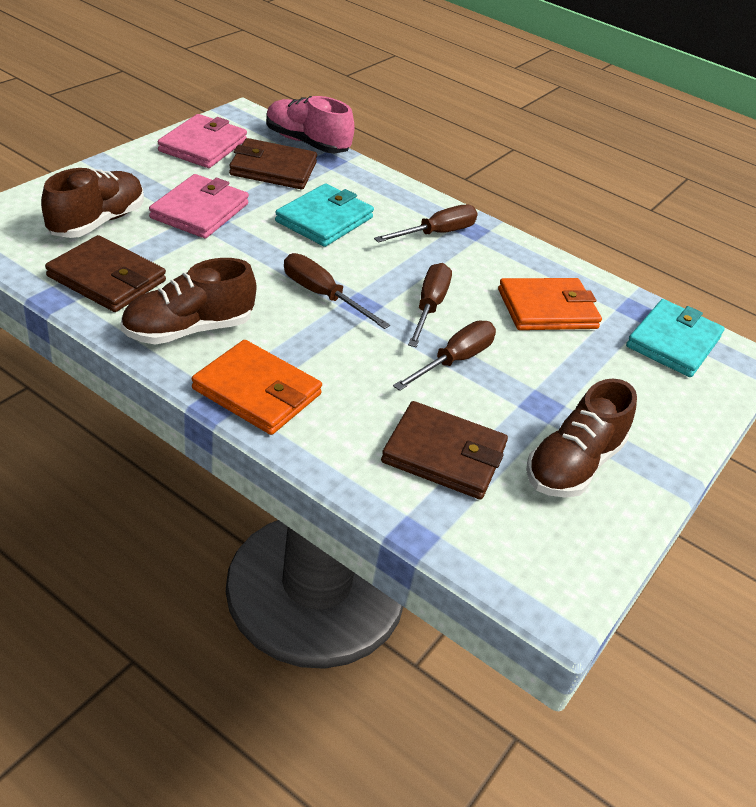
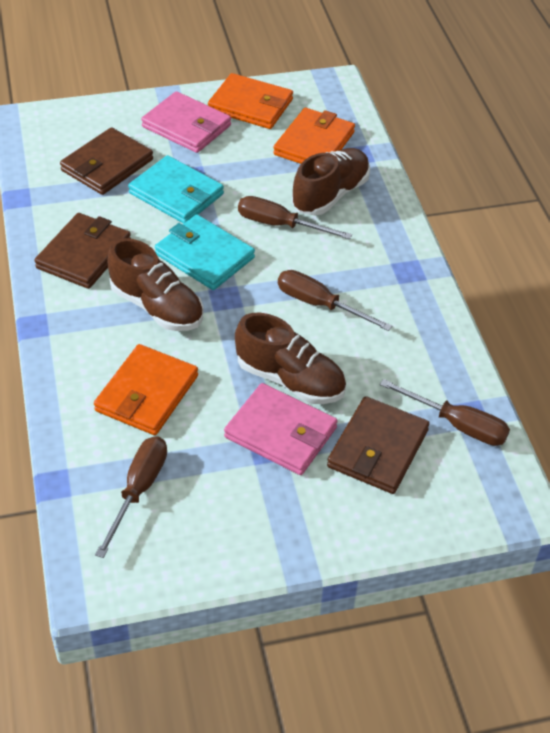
orange wallet: 2 -> 3
pink shoe: 1 -> 0

